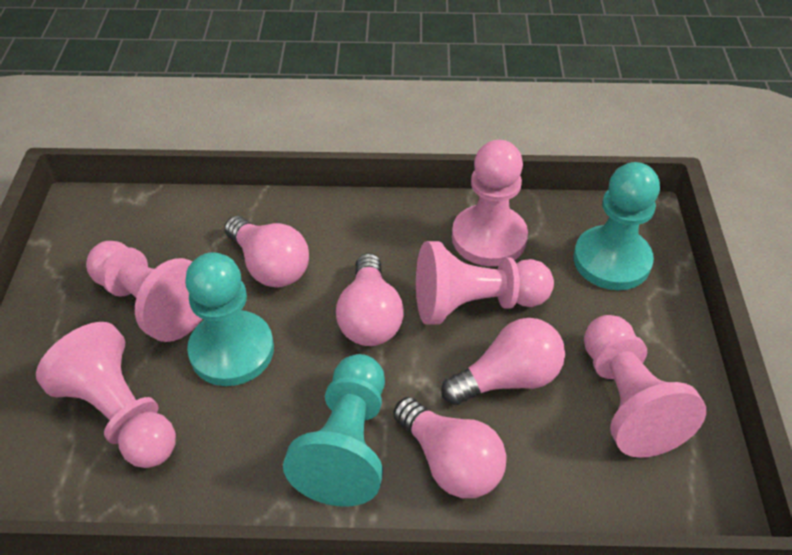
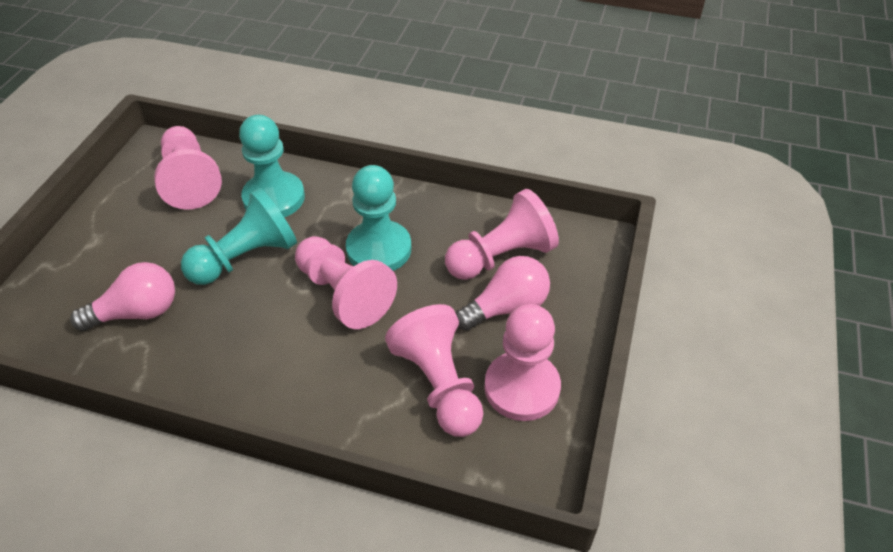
pink light bulb: 4 -> 2

